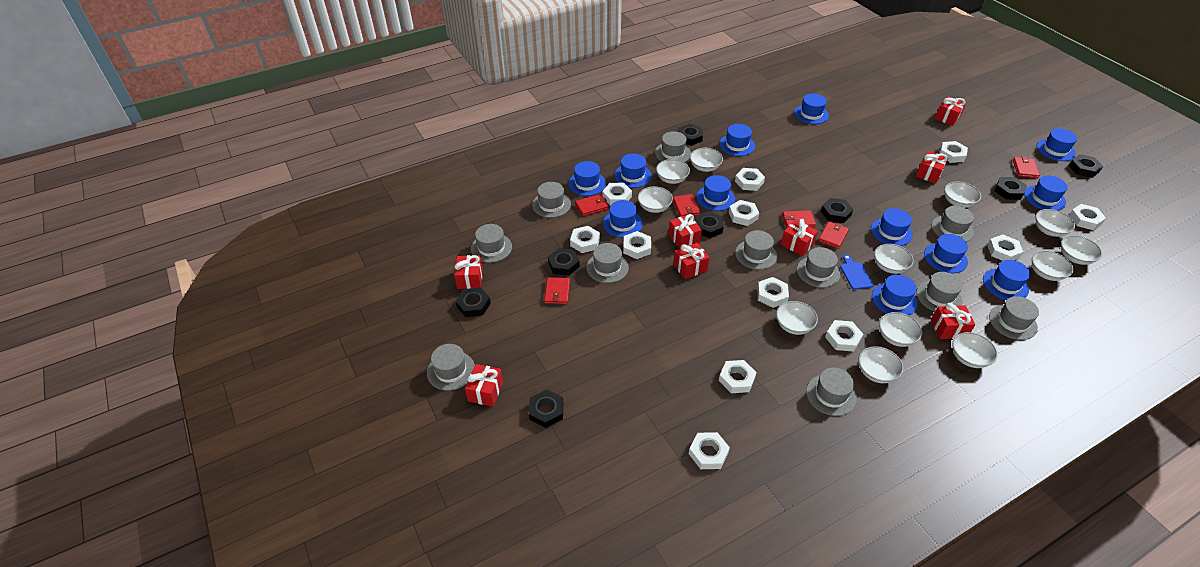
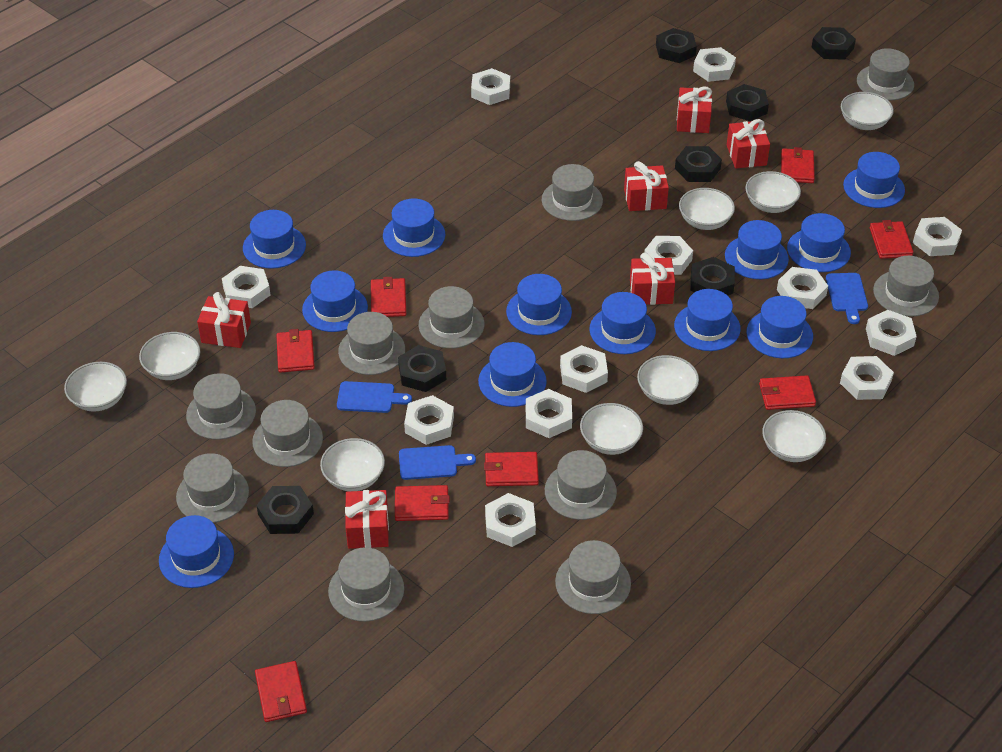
black nut: 8 -> 7
blue cutting board: 1 -> 3
red gift: 8 -> 6
red wallet: 6 -> 8
white bowl: 12 -> 9

